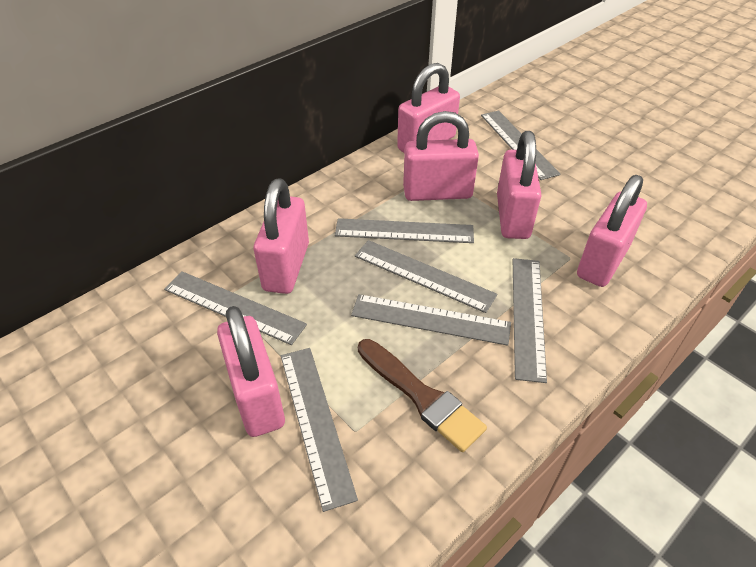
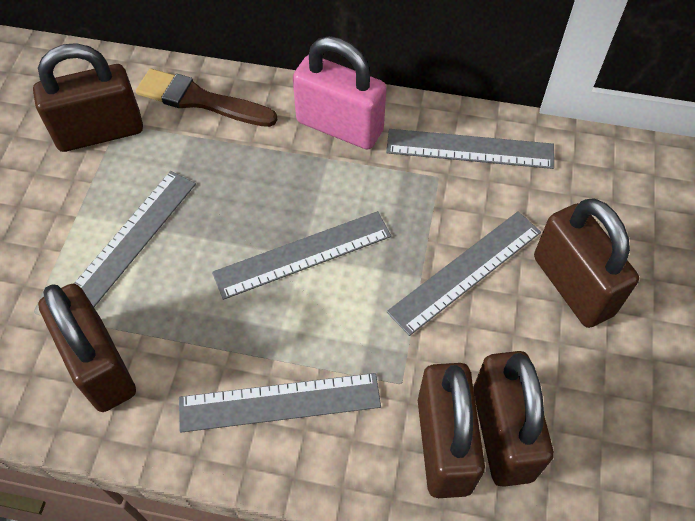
brown padlock: 0 -> 5
grey ruler: 7 -> 5
pink padlock: 6 -> 1

